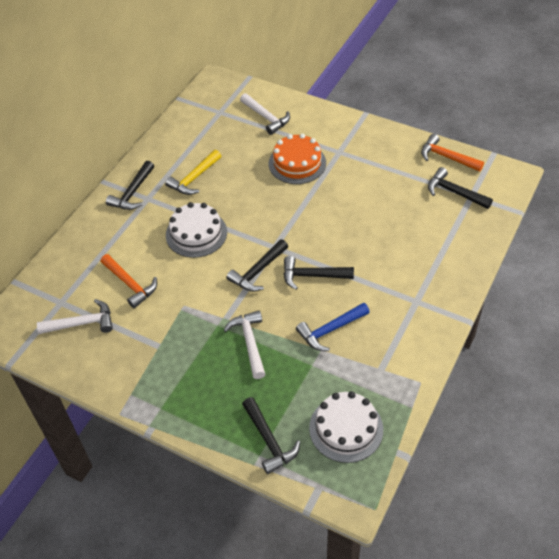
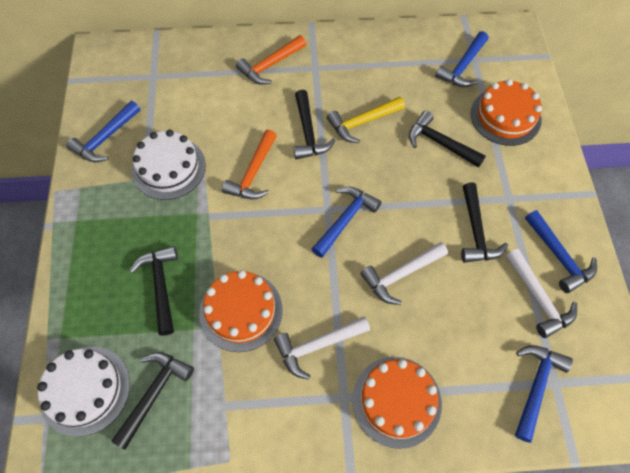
blue hammer: 1 -> 5
orange cake: 1 -> 3

